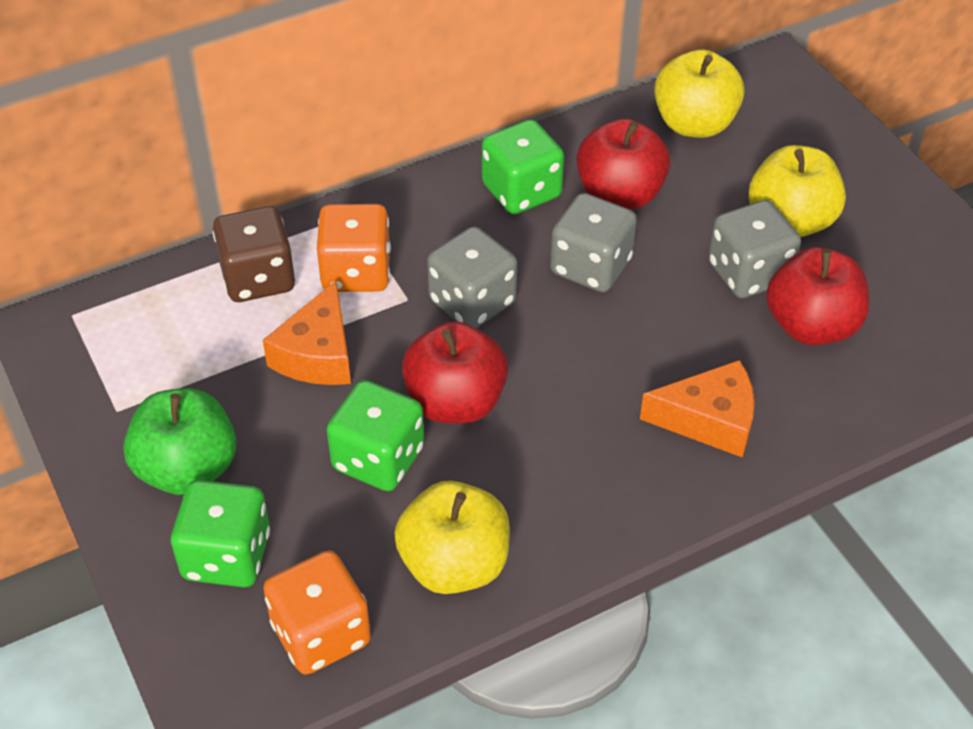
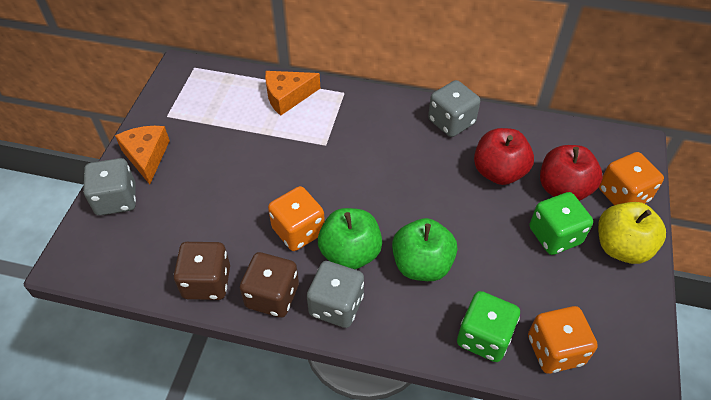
brown dice: 1 -> 2
green apple: 1 -> 2
green dice: 3 -> 2
orange dice: 2 -> 3
red apple: 3 -> 2
yellow apple: 3 -> 1

